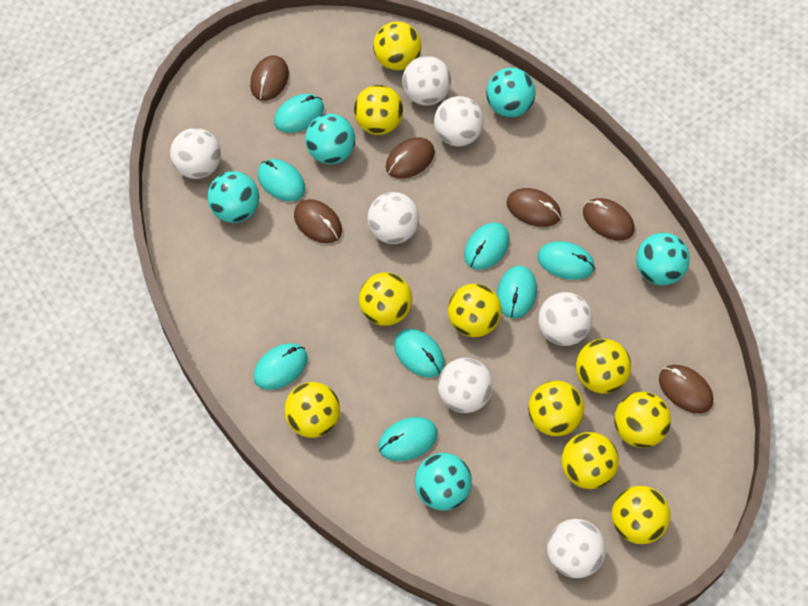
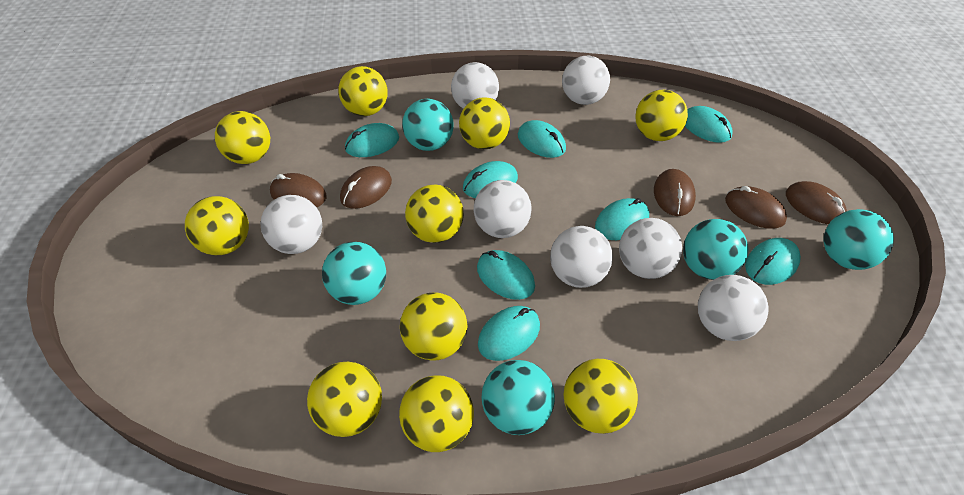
brown mouse: 6 -> 5

